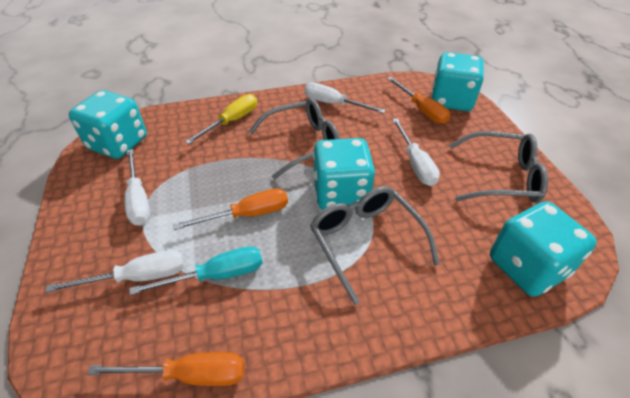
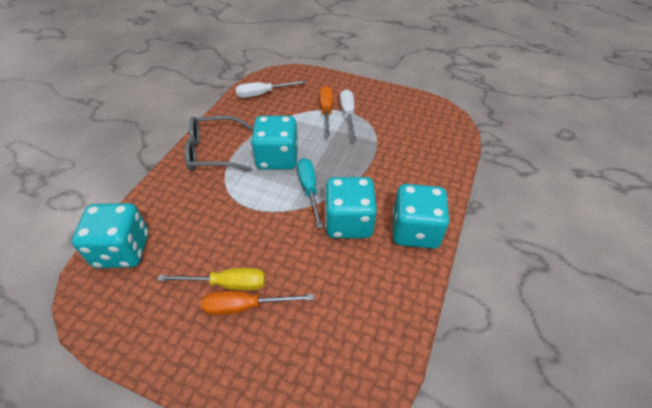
grey glasses: 3 -> 1
orange screwdriver: 3 -> 2
white screwdriver: 4 -> 2

